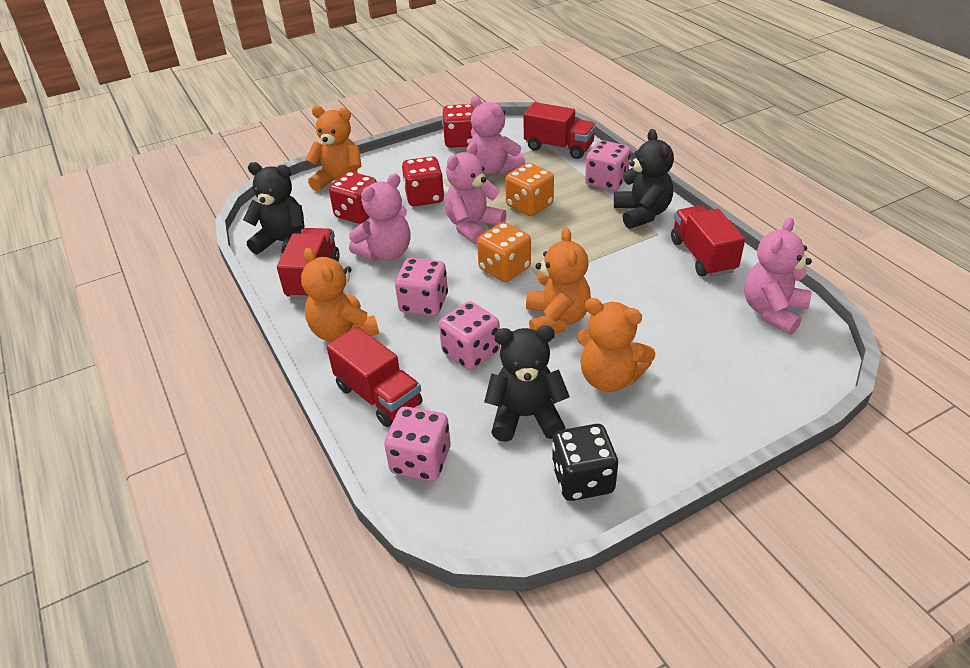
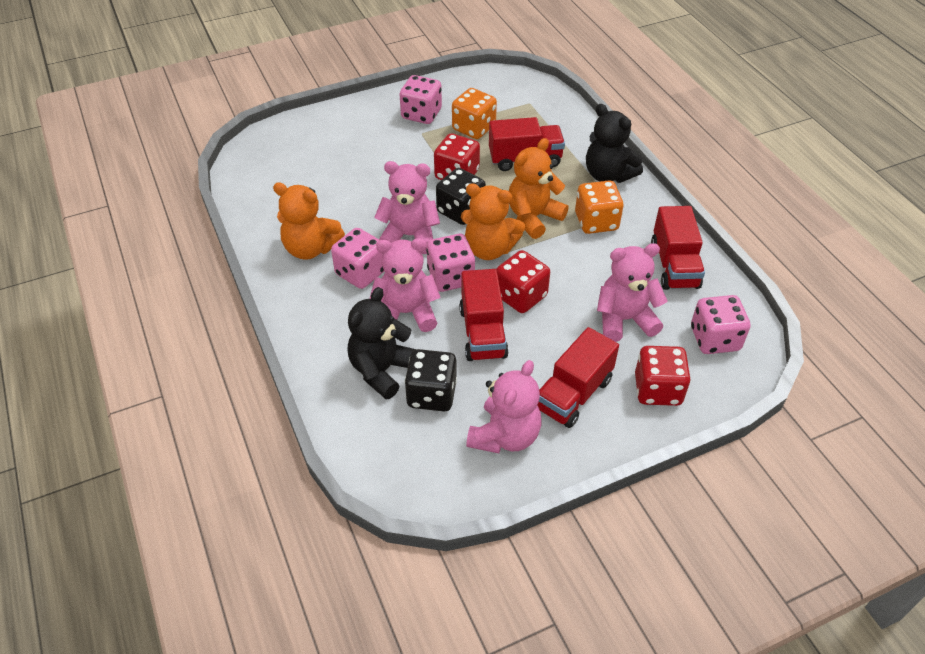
black dice: 1 -> 2
black teddy bear: 3 -> 2
orange teddy bear: 4 -> 3

